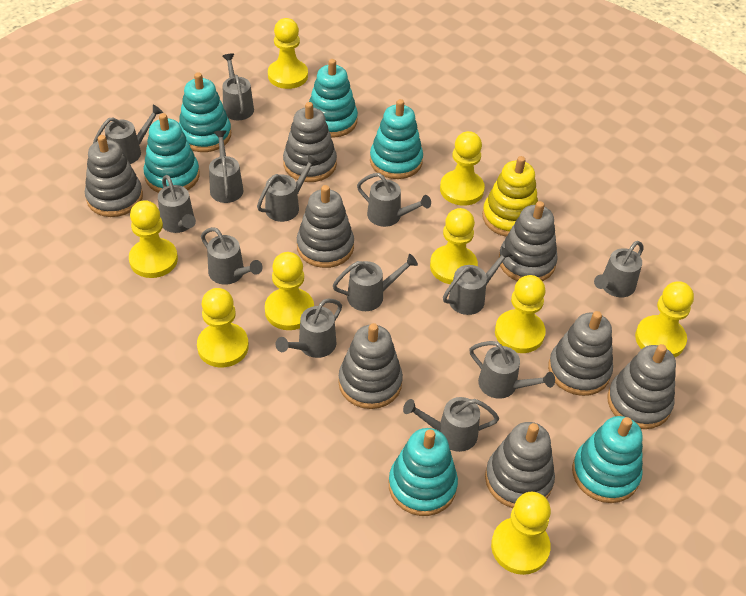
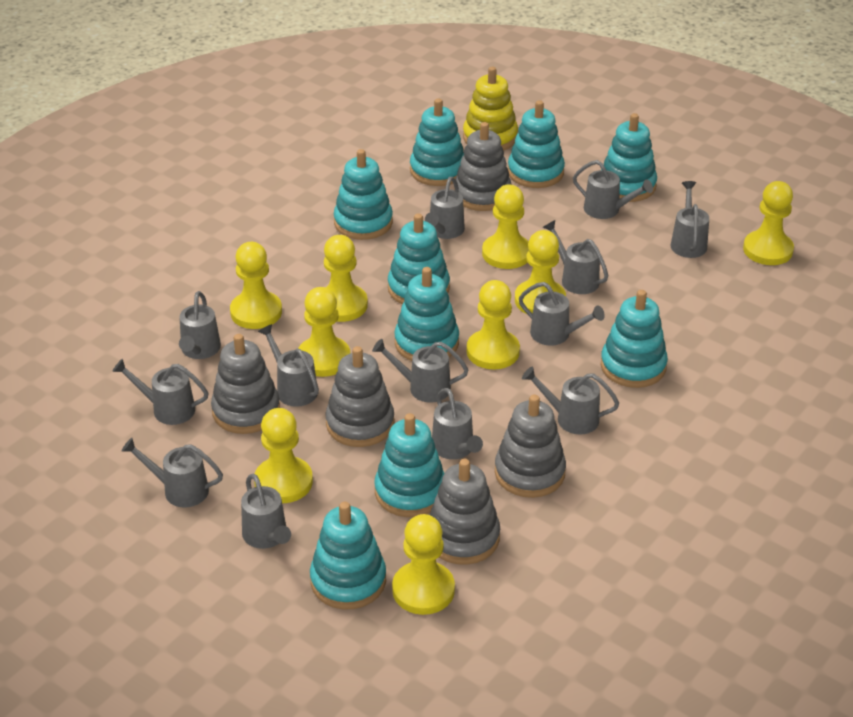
grey stacking toy: 8 -> 5
turquoise stacking toy: 6 -> 9

